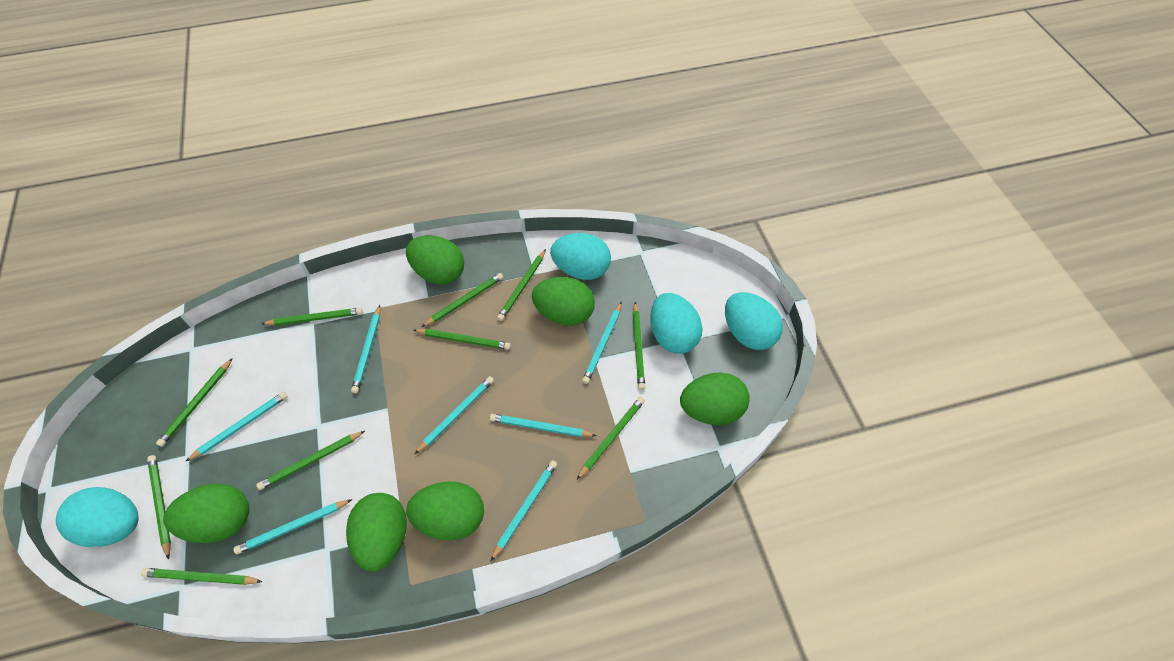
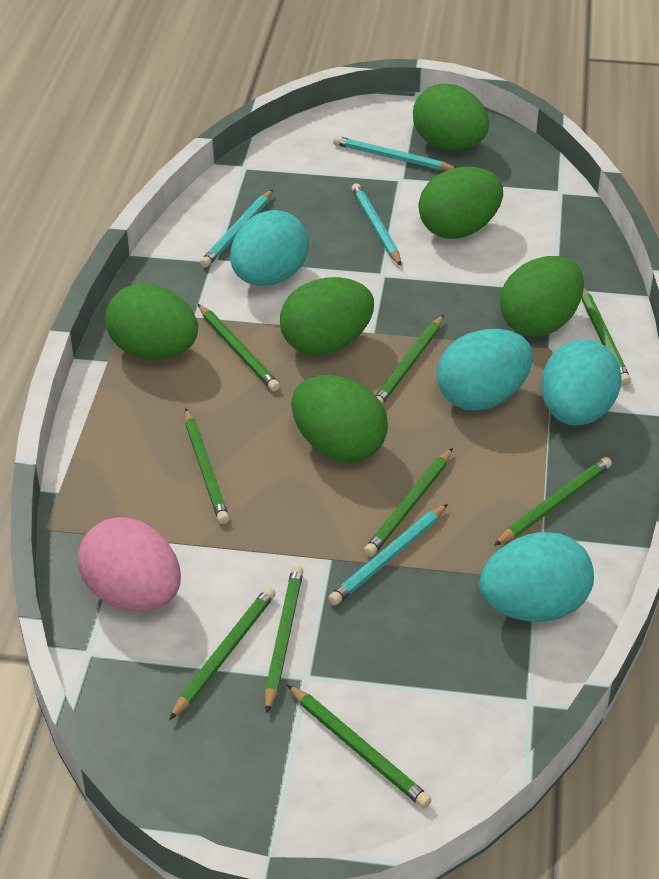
green pencil: 10 -> 9
pink egg: 0 -> 1
turquoise pencil: 7 -> 4

